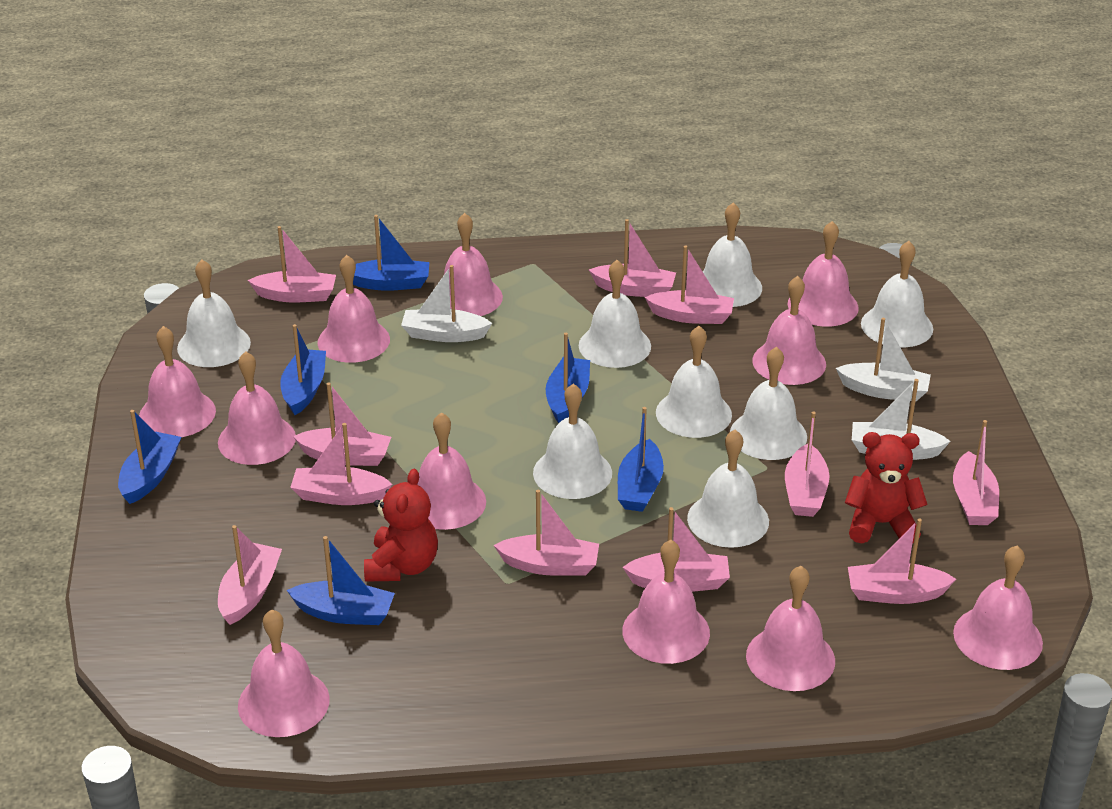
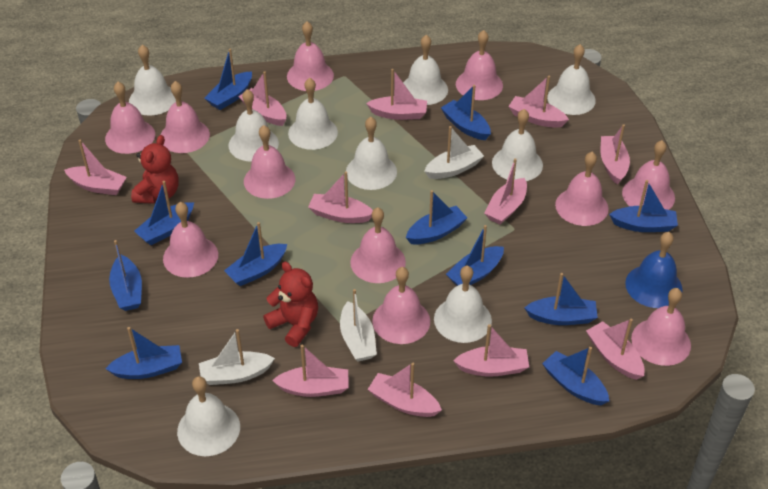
blue bell: 0 -> 1
blue boat: 6 -> 11
white bell: 8 -> 9

